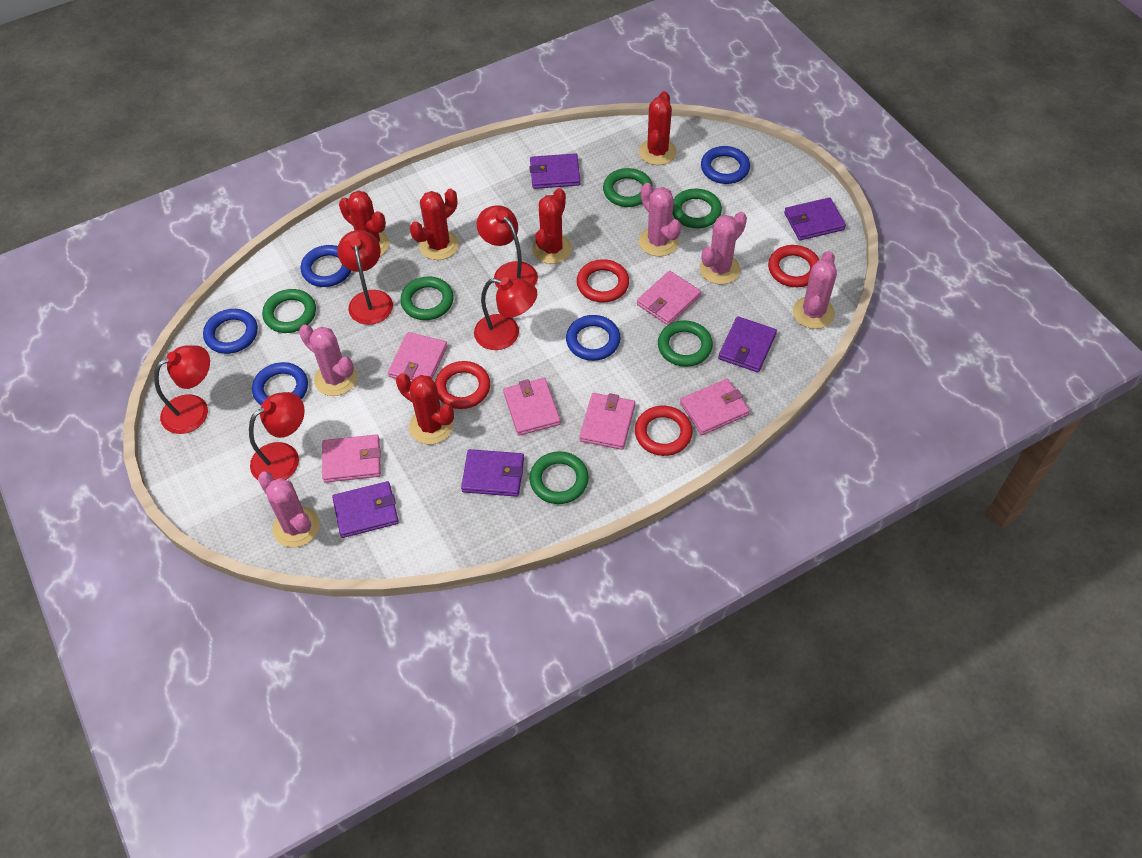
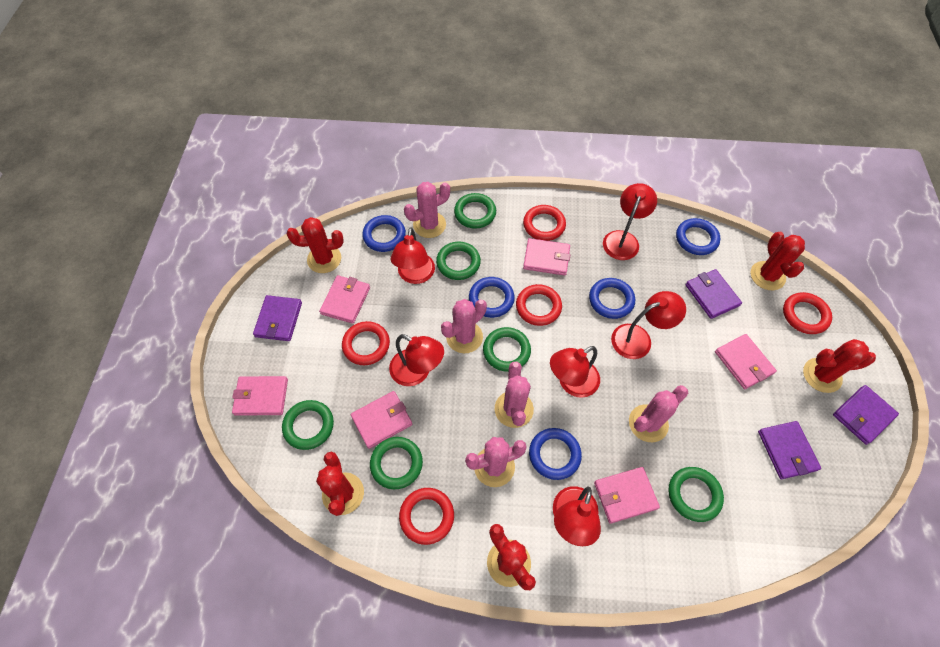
purple wallet: 5 -> 4
red lamp: 5 -> 6
red ring: 4 -> 5

